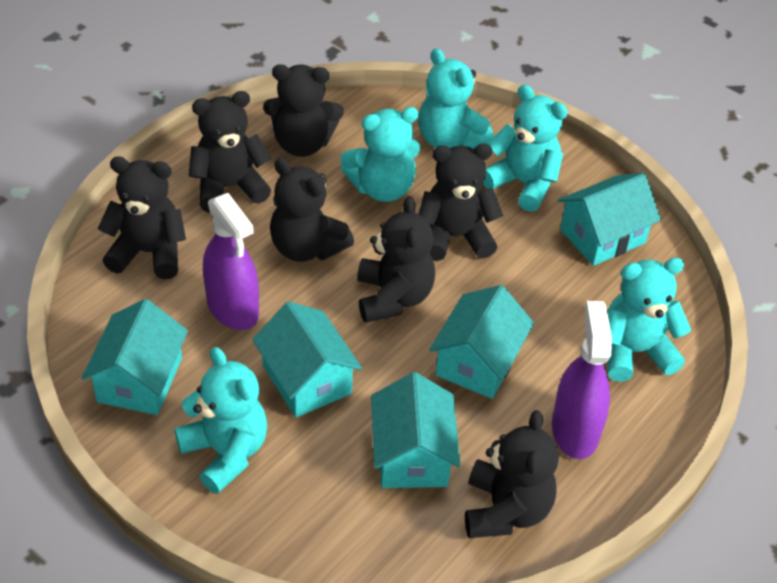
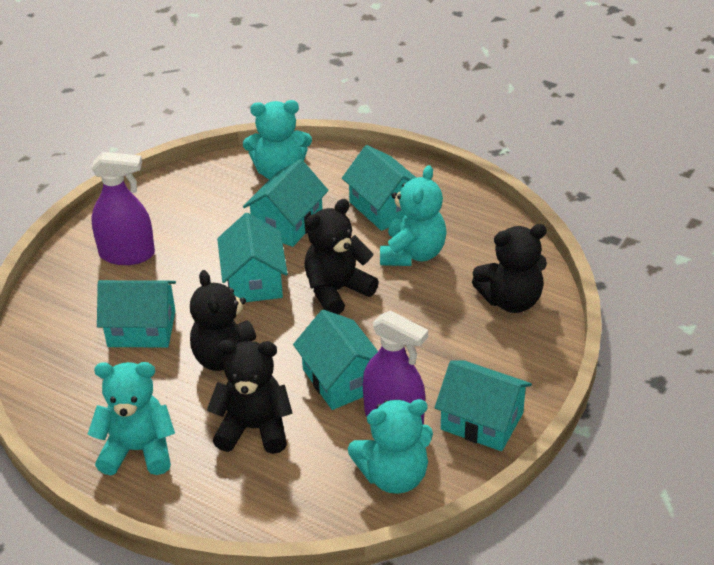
black teddy bear: 7 -> 4
turquoise house: 5 -> 6
turquoise teddy bear: 5 -> 4

